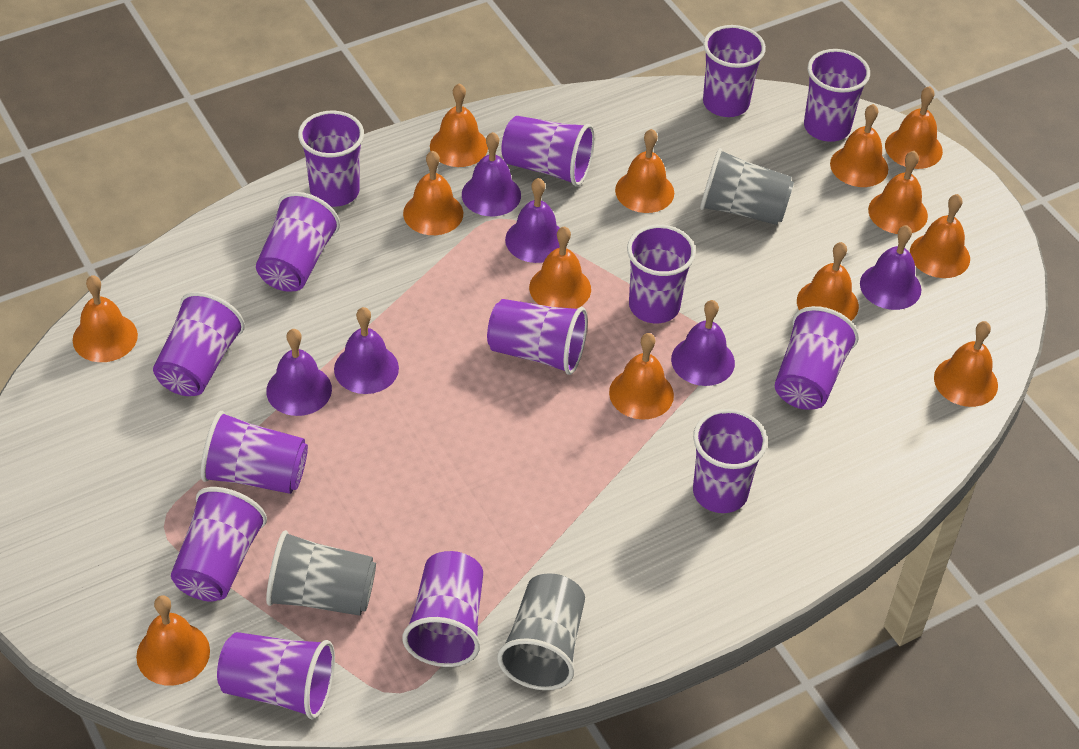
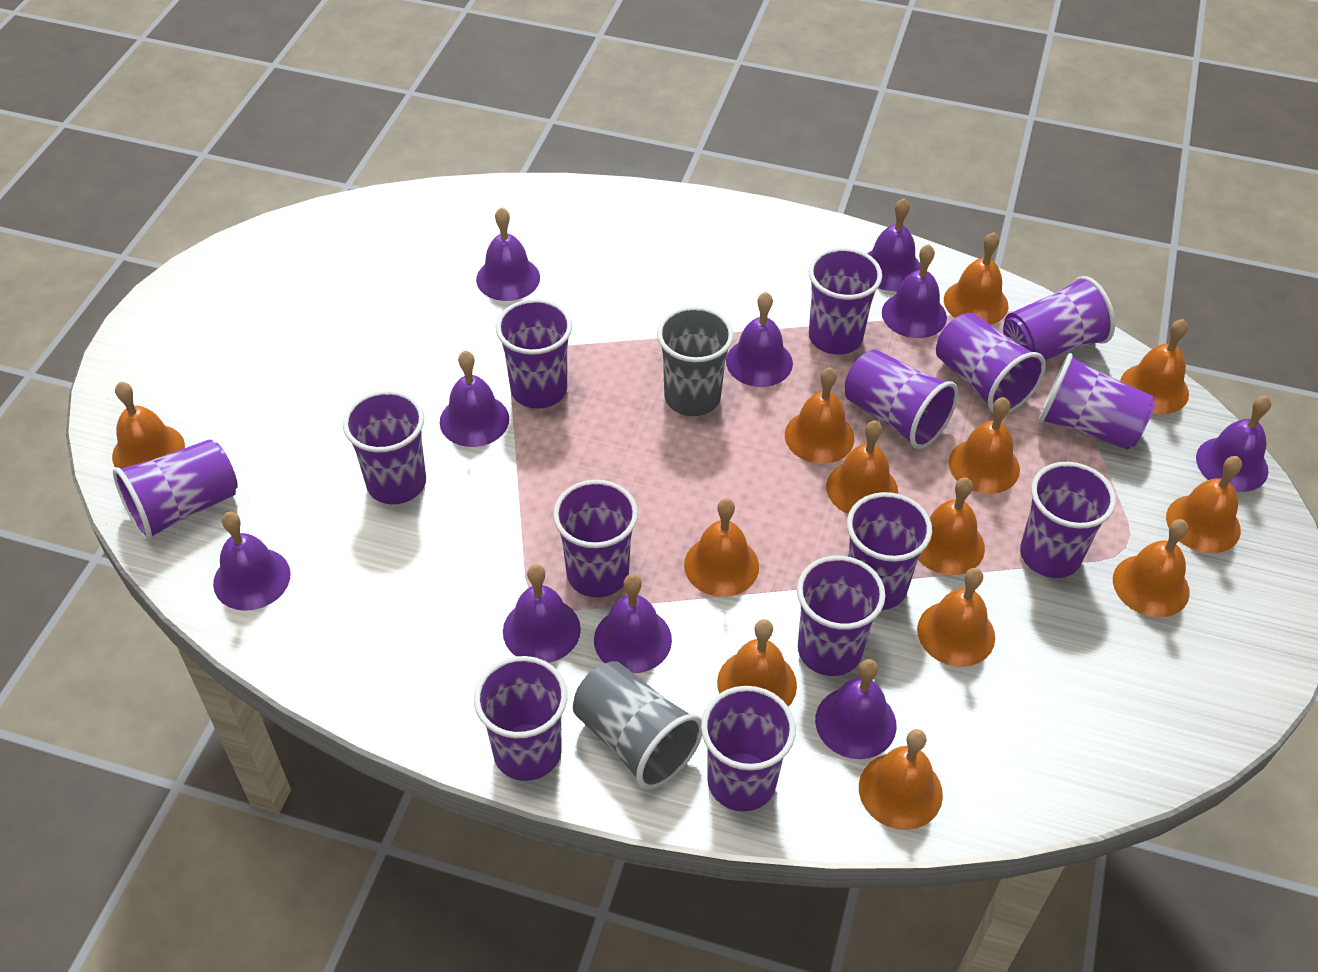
grey cup: 3 -> 2
purple bell: 6 -> 10

